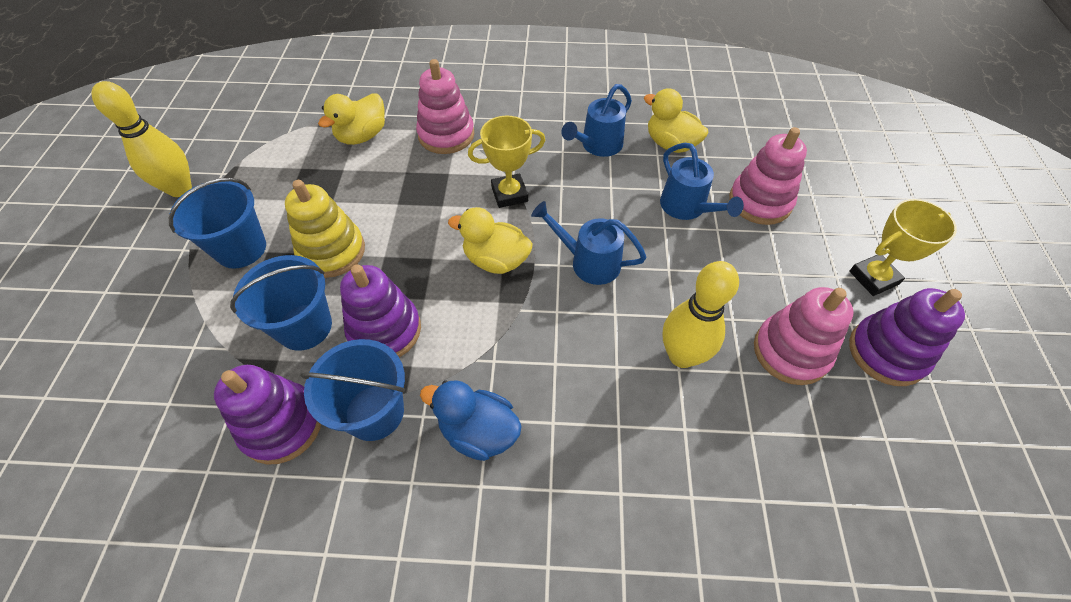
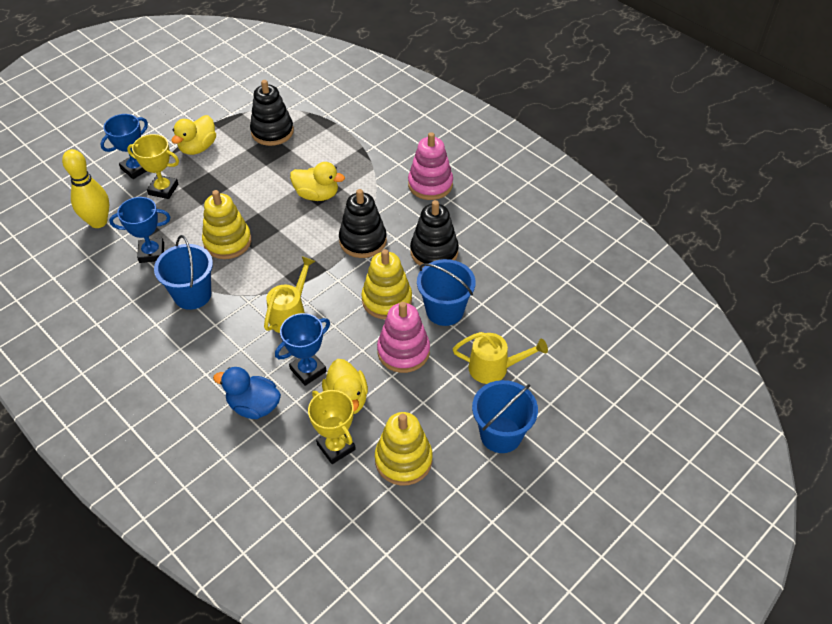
black stacking toy: 0 -> 3
blue trophy: 0 -> 3
blue watering can: 3 -> 0
pink stacking toy: 3 -> 2
purple stacking toy: 3 -> 0
yellow bowling pin: 2 -> 1
yellow stacking toy: 1 -> 3
yellow watering can: 0 -> 2

